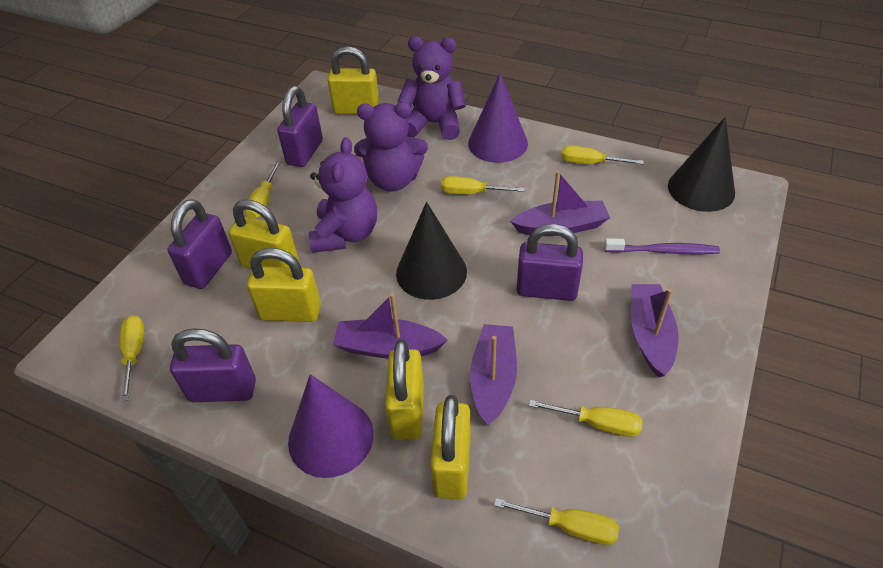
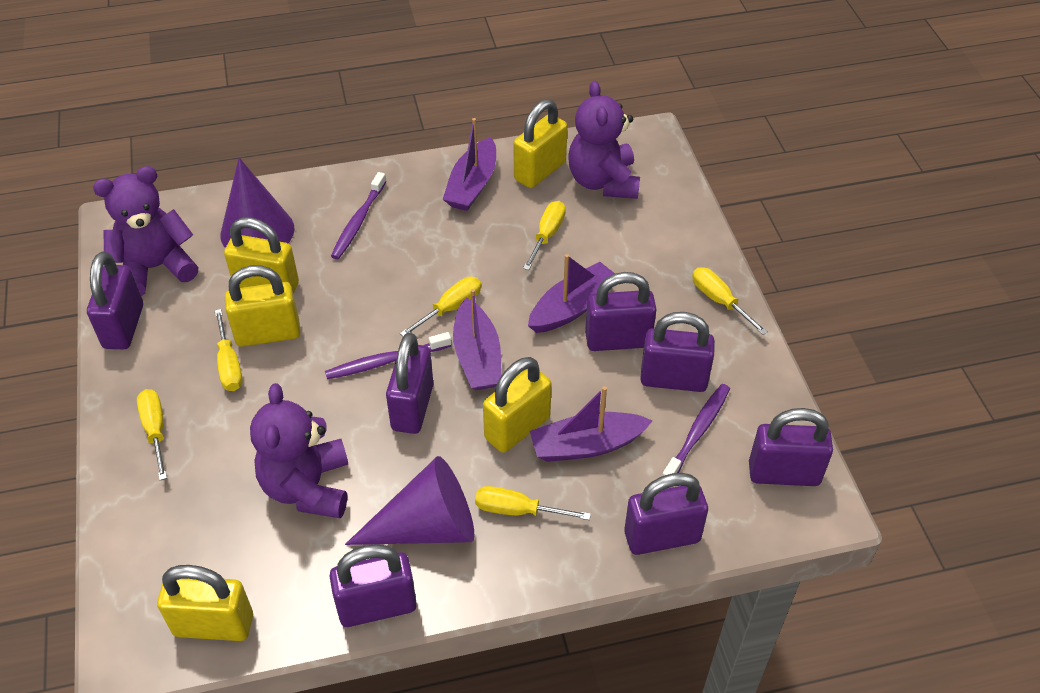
black cone: 2 -> 0
purple padlock: 4 -> 7
purple toothbrush: 1 -> 3

